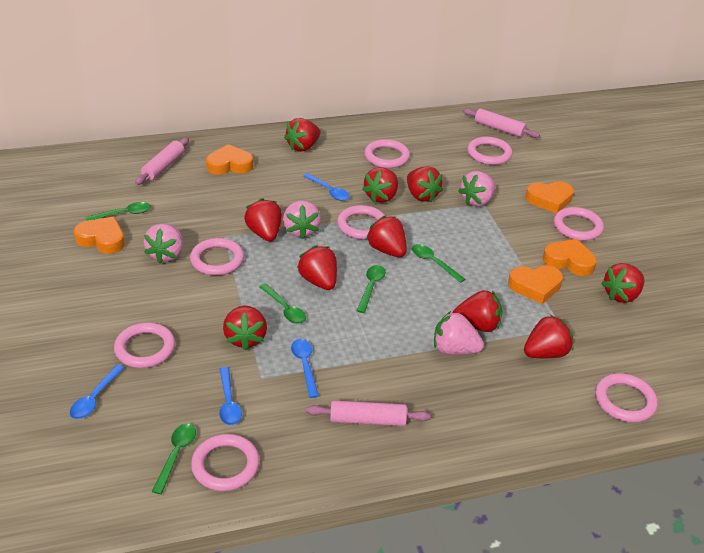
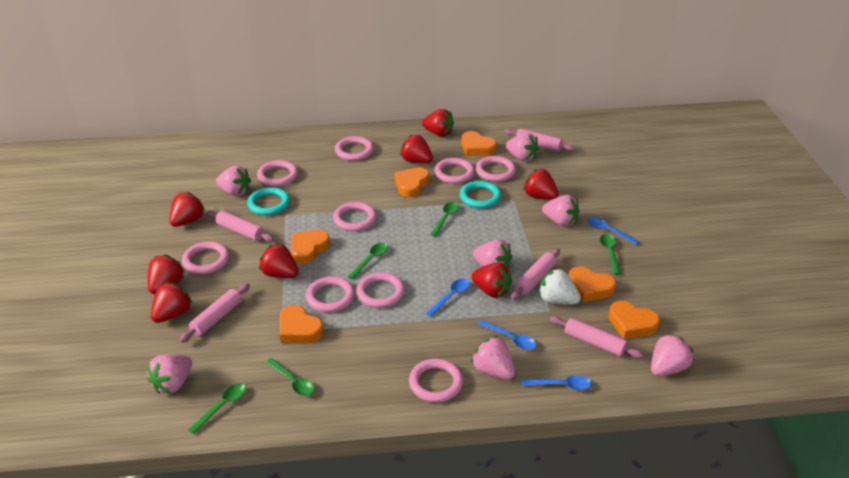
orange heart: 5 -> 6
pink ring: 8 -> 9
pink rolling pin: 3 -> 5
pink strawberry: 4 -> 7
red strawberry: 10 -> 8
turquoise ring: 0 -> 2
white strawberry: 0 -> 1

